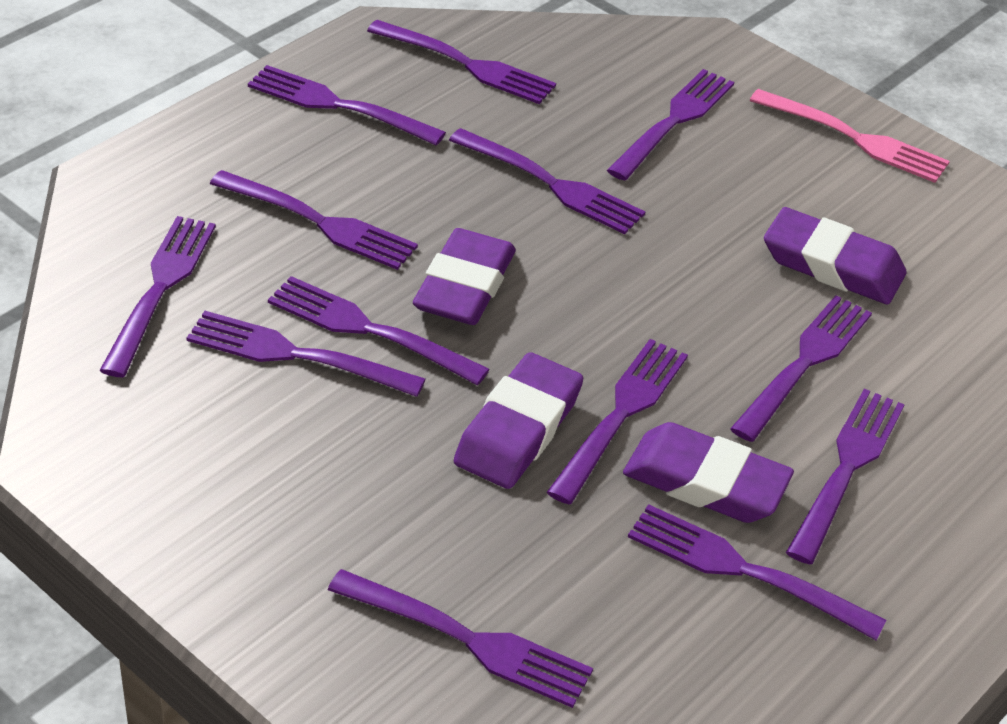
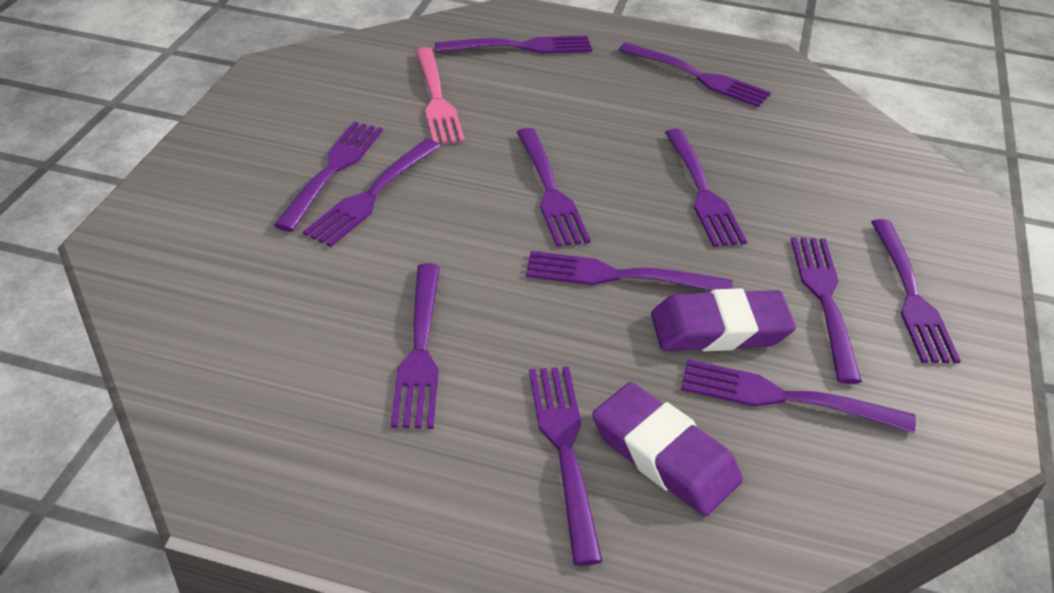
purple eraser: 4 -> 2
purple fork: 13 -> 12

